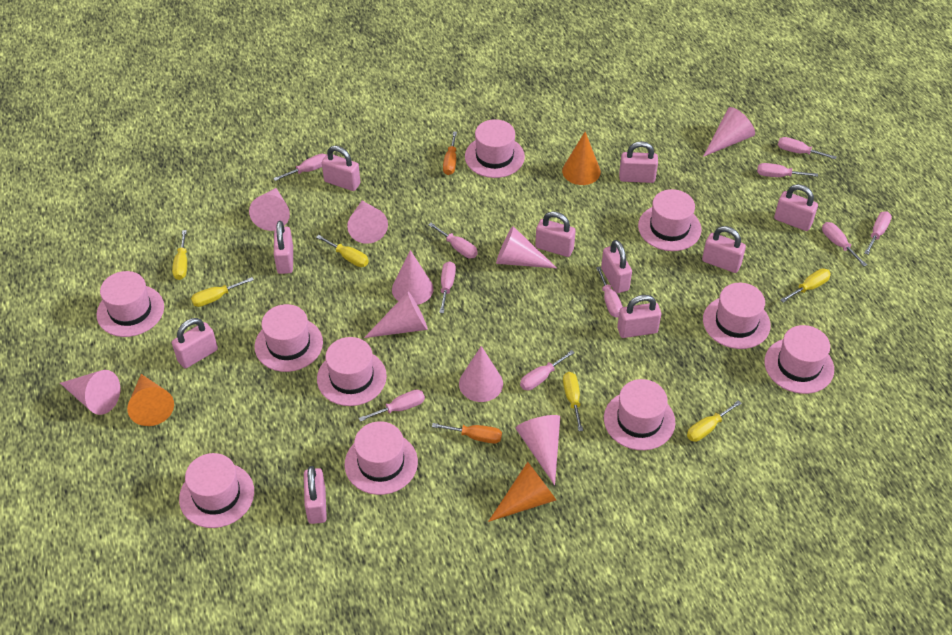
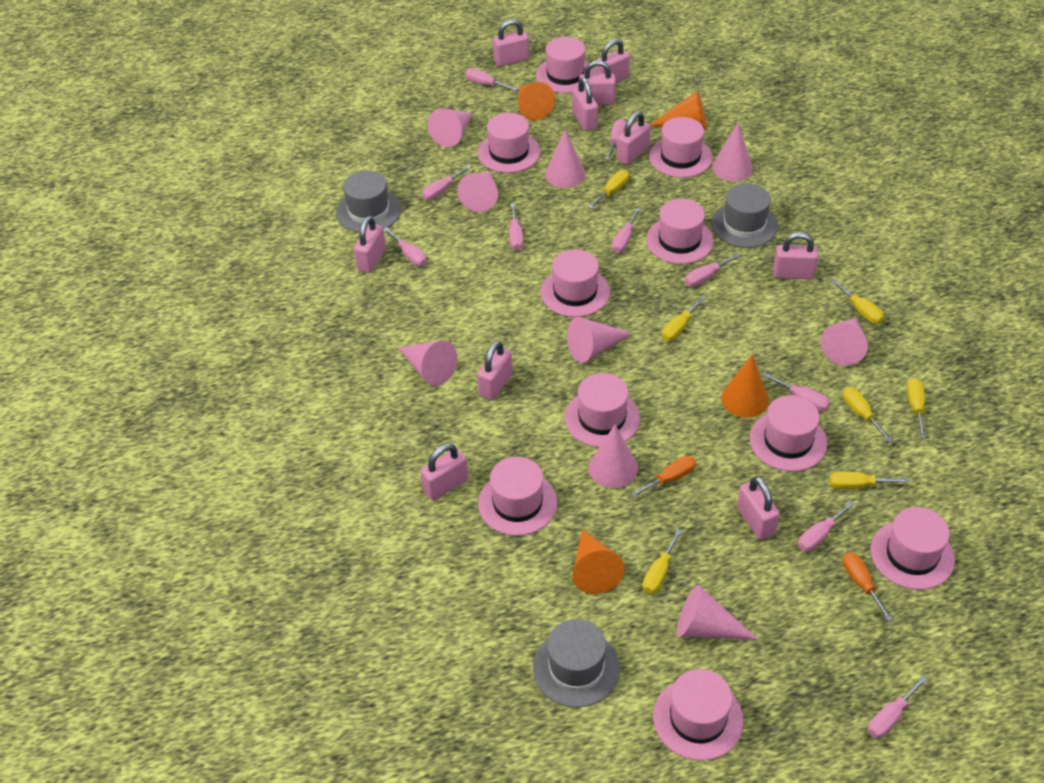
grey hat: 0 -> 3
orange cone: 3 -> 4
yellow screwdriver: 6 -> 7

